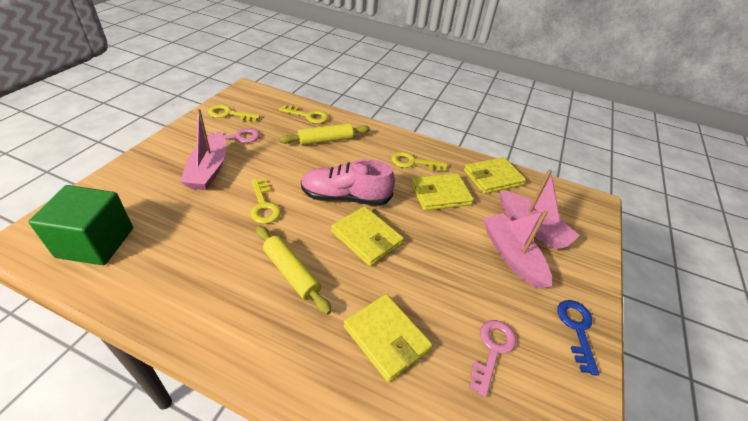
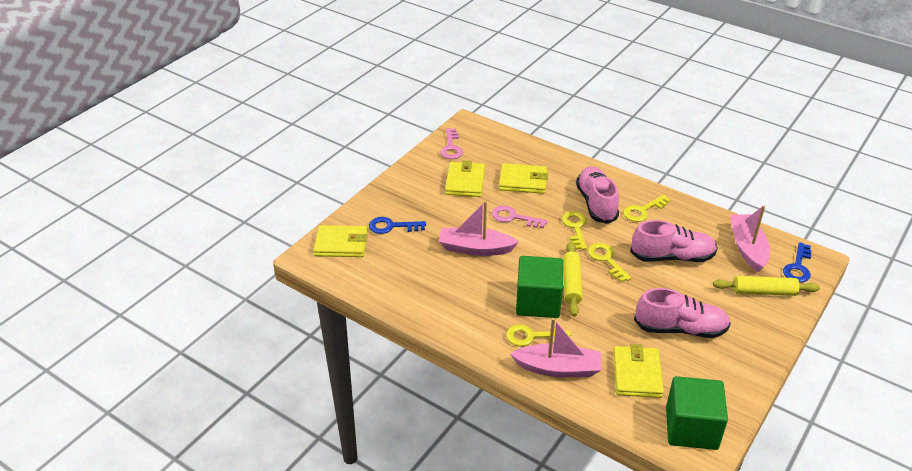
blue key: 1 -> 2
green cube: 1 -> 2
pink shoe: 1 -> 3

